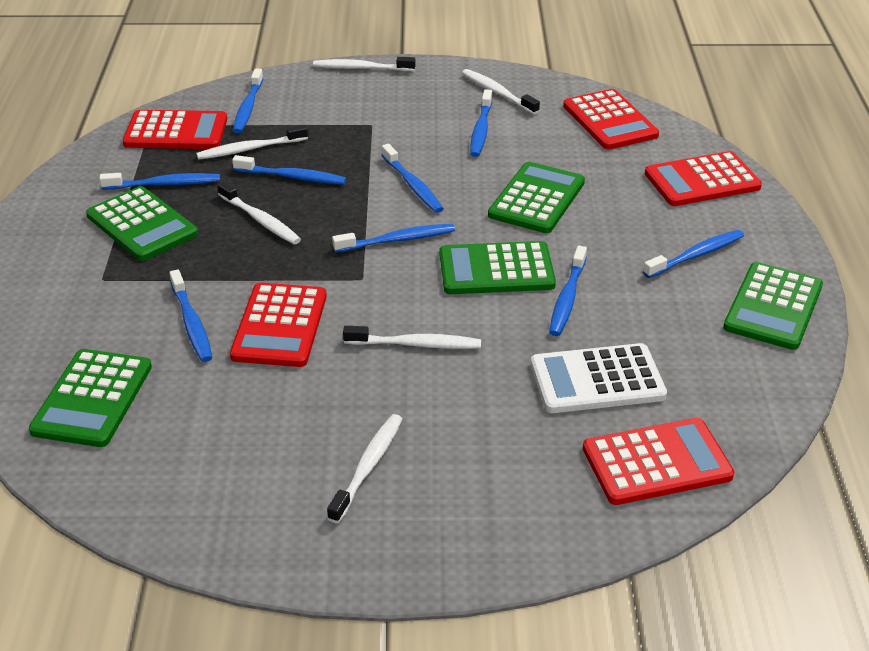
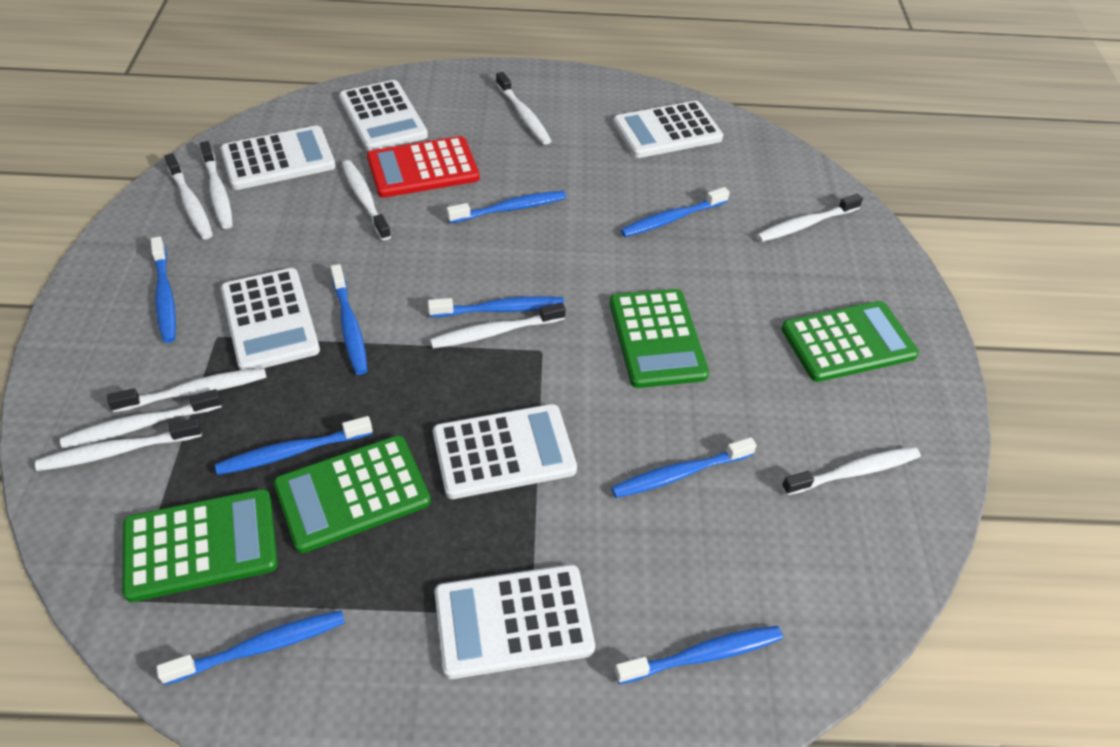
green calculator: 5 -> 4
red calculator: 5 -> 1
white calculator: 1 -> 6
white toothbrush: 6 -> 10

